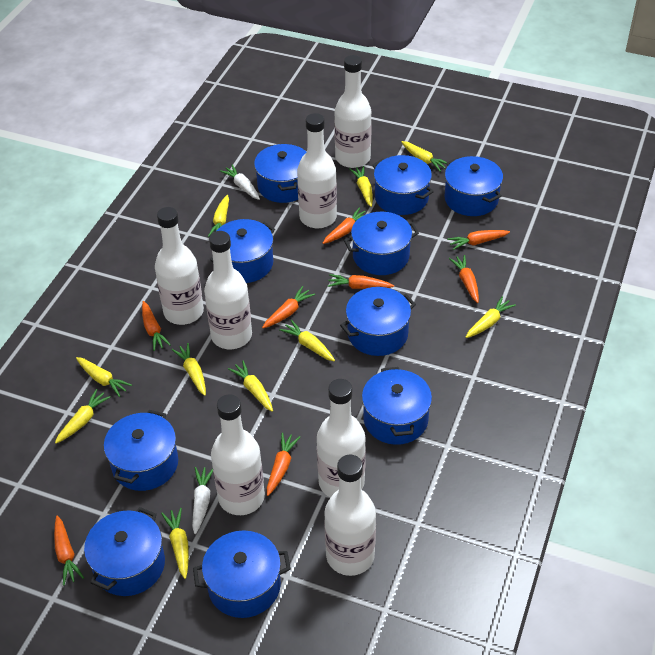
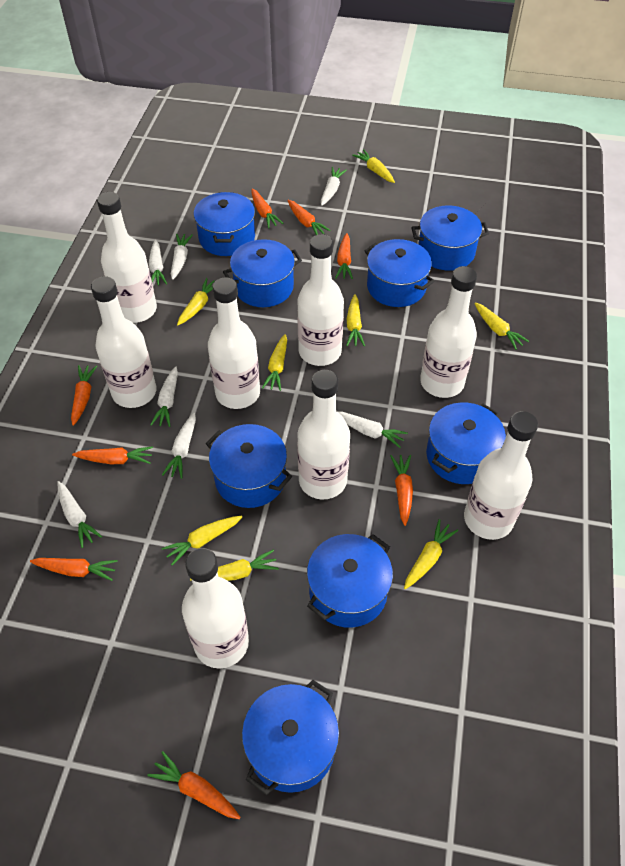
blue pot: 10 -> 8
white bottle: 7 -> 8
white carrot: 2 -> 7
yellow carrot: 10 -> 8

